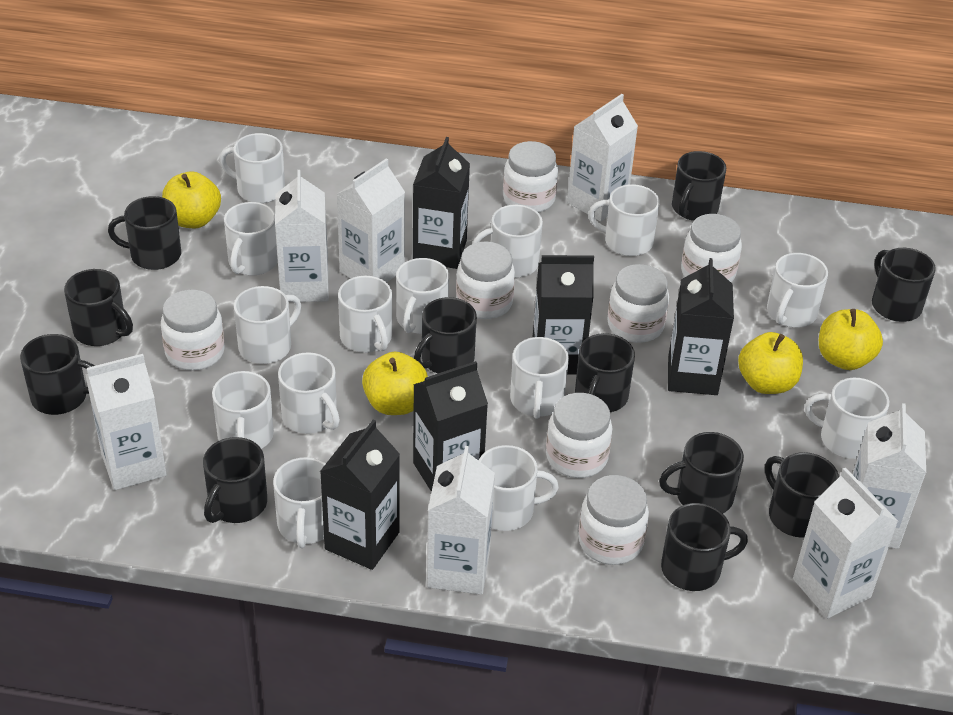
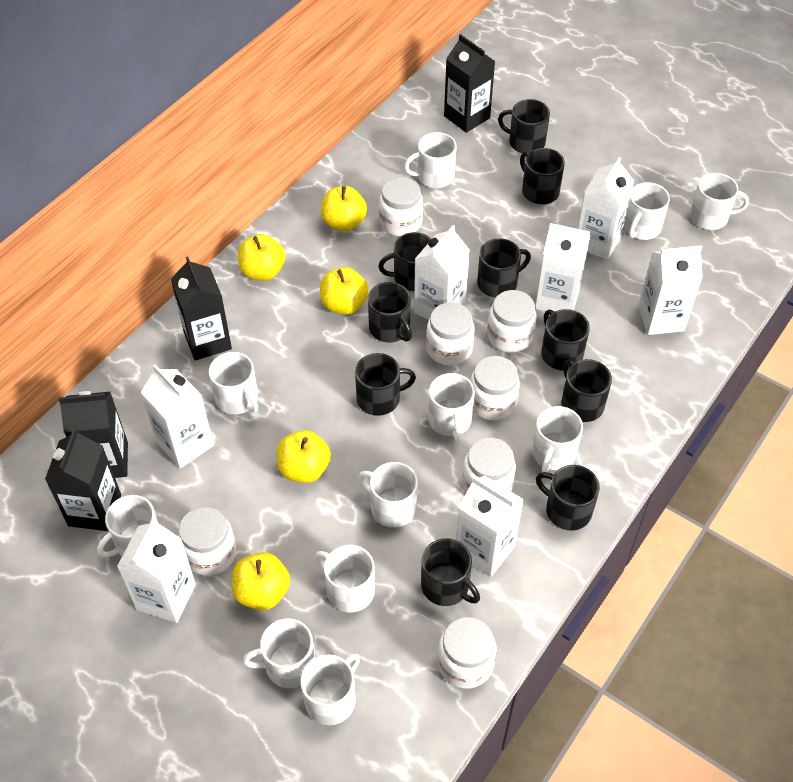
black carton: 5 -> 4
black mug: 11 -> 10
white mug: 14 -> 11
yellow apple: 4 -> 5

